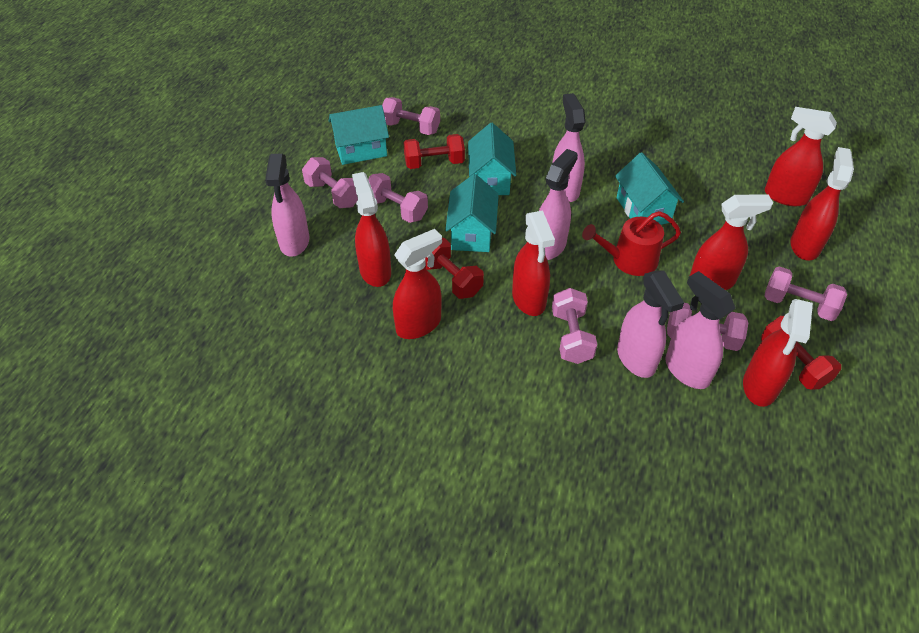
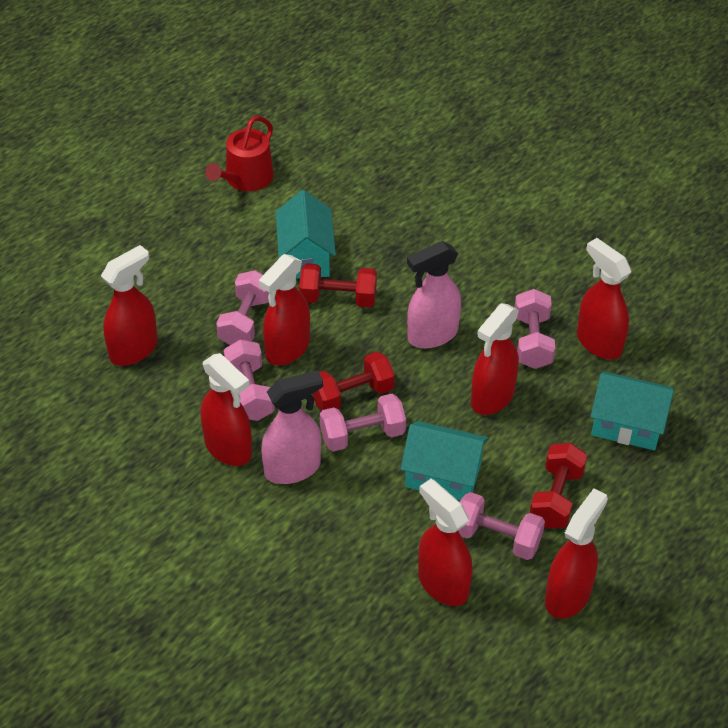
pink dumbbell: 6 -> 5
pink spray bottle: 5 -> 2
turquoise house: 4 -> 3

